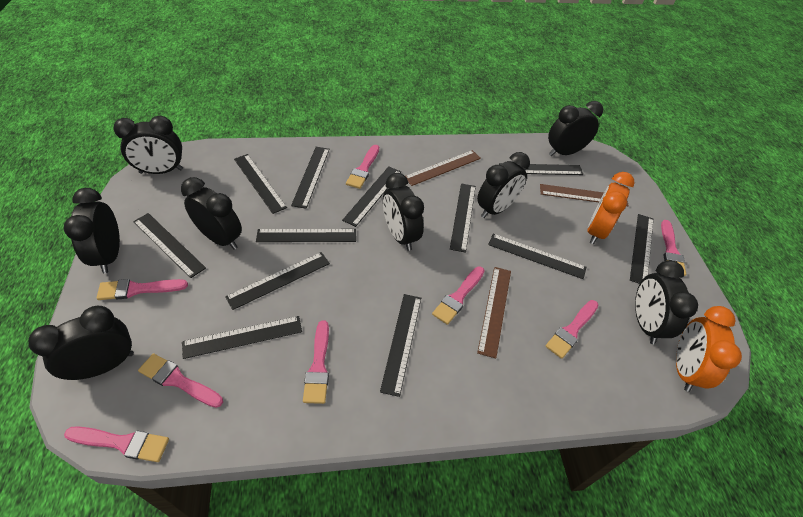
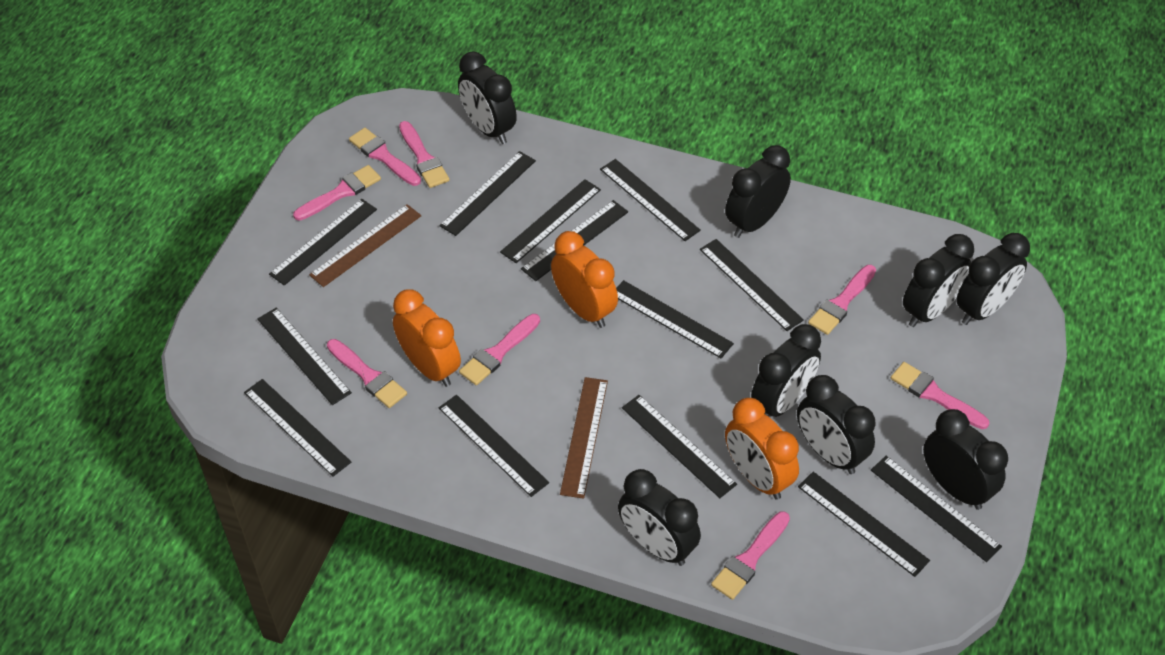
black ruler: 12 -> 13
brown ruler: 3 -> 2
orange clock: 2 -> 3

